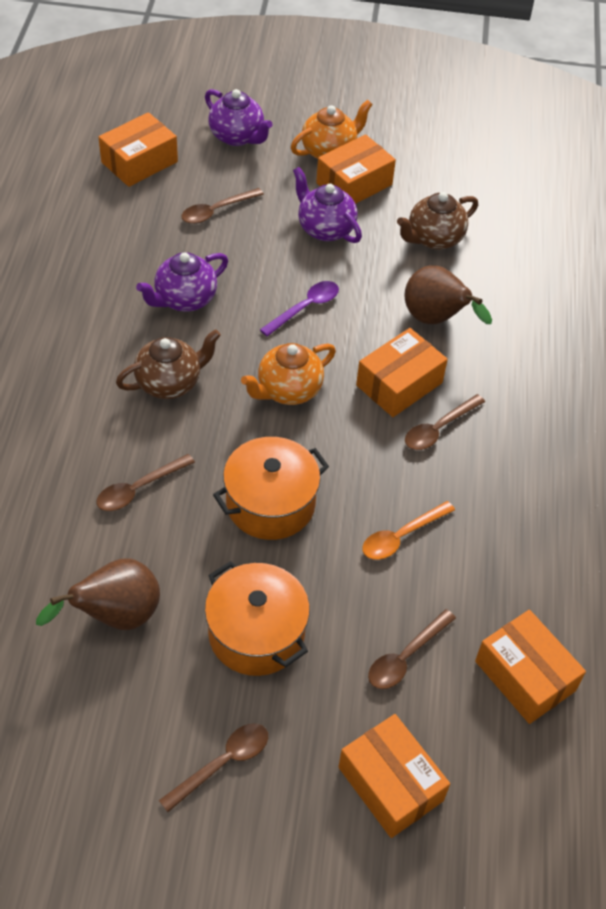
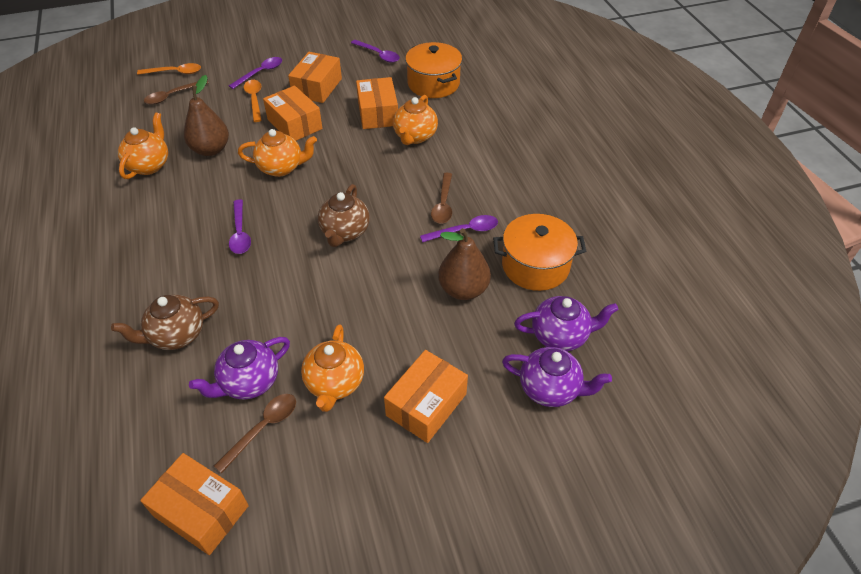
brown spoon: 5 -> 3
orange spoon: 1 -> 2
orange teapot: 2 -> 4
purple spoon: 1 -> 4

